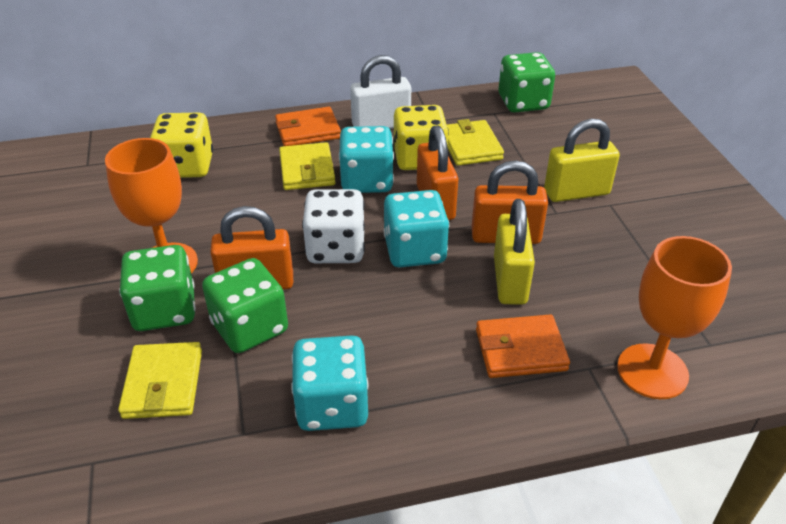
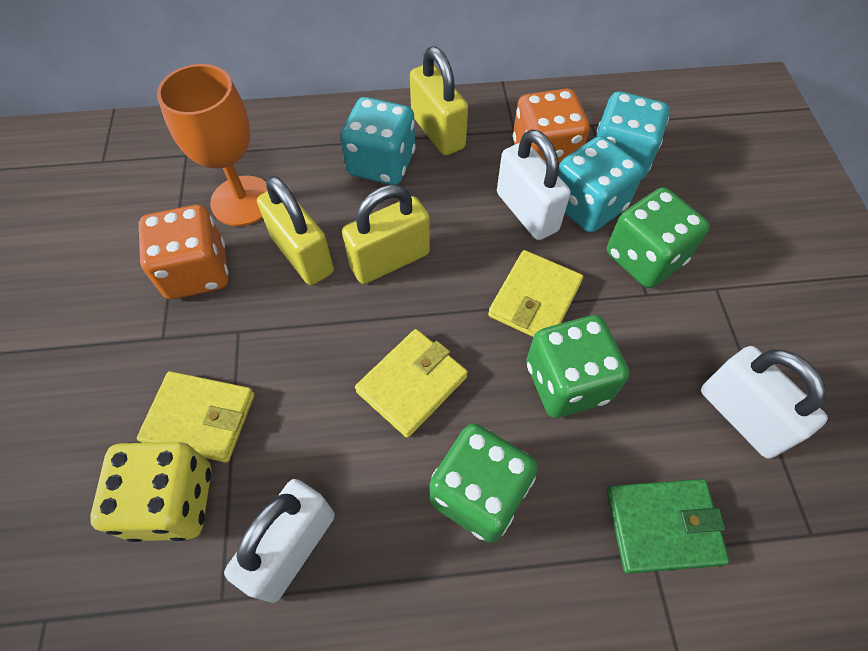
green wallet: 0 -> 1
orange dice: 0 -> 2
orange goblet: 2 -> 1
orange padlock: 3 -> 0
orange wallet: 2 -> 0
white dice: 1 -> 0
white padlock: 1 -> 3
yellow dice: 2 -> 1
yellow padlock: 2 -> 3

